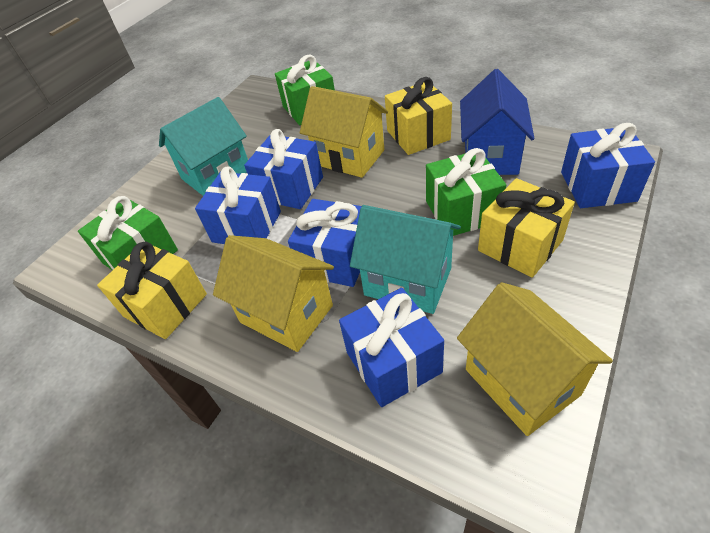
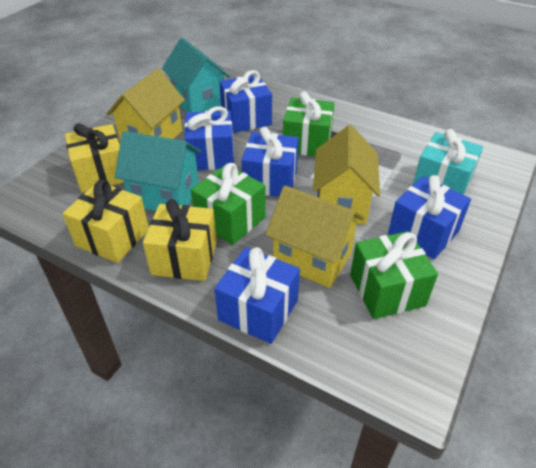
blue house: 1 -> 0
turquoise gift: 0 -> 1

